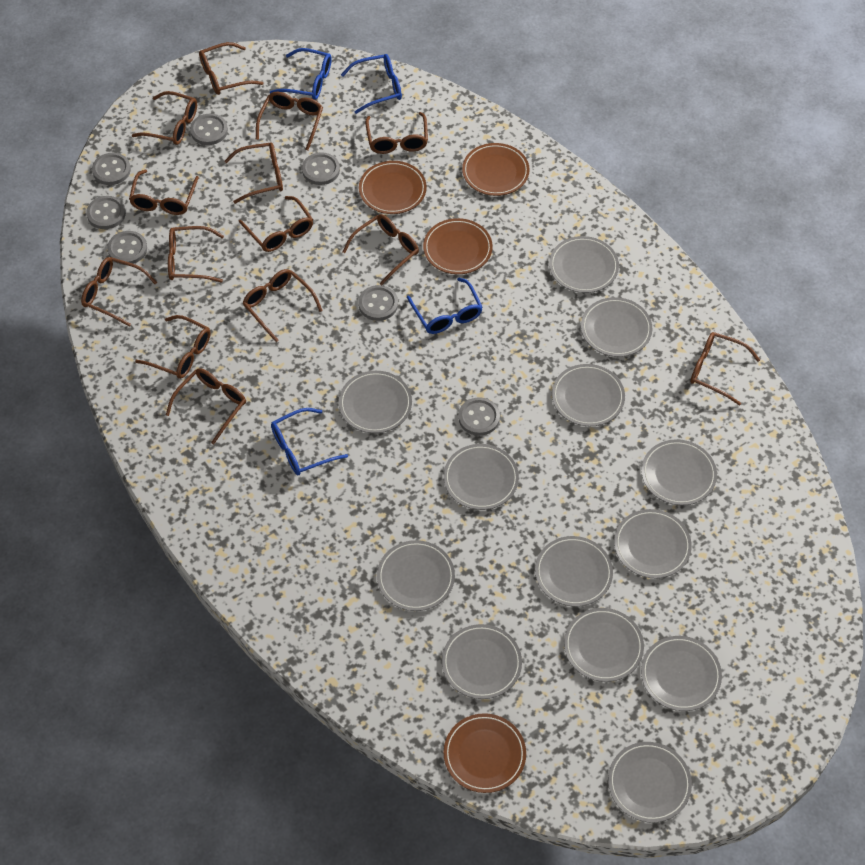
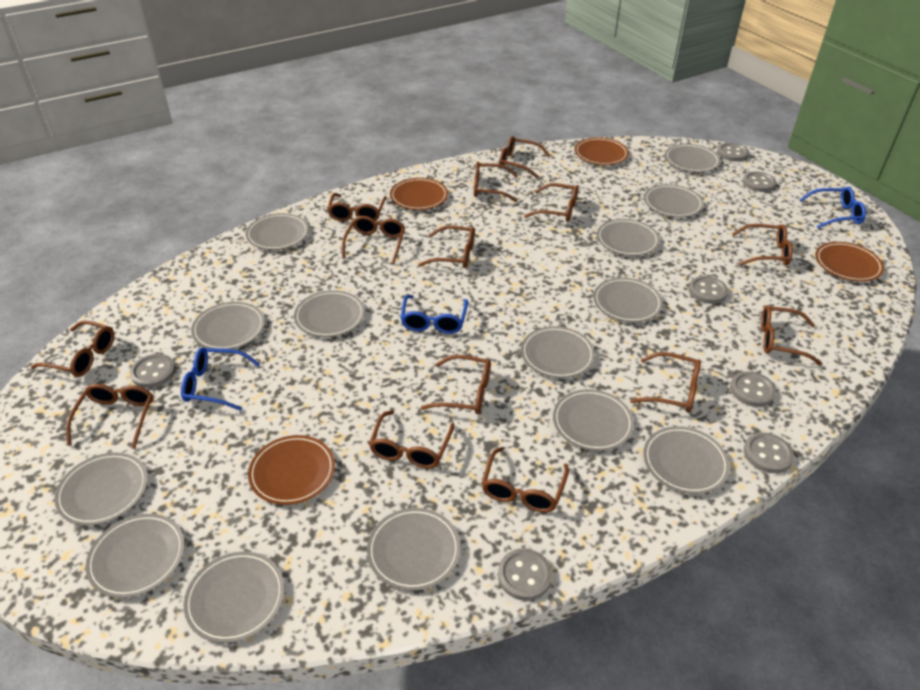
blue glasses: 4 -> 3
grey plate: 13 -> 14

